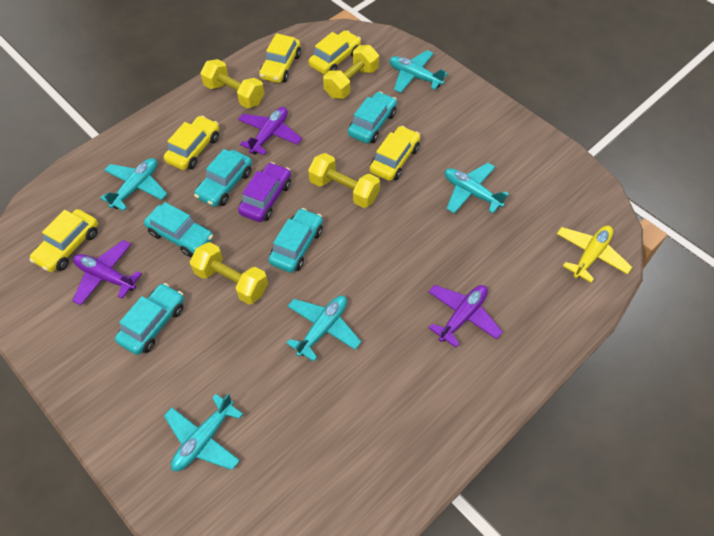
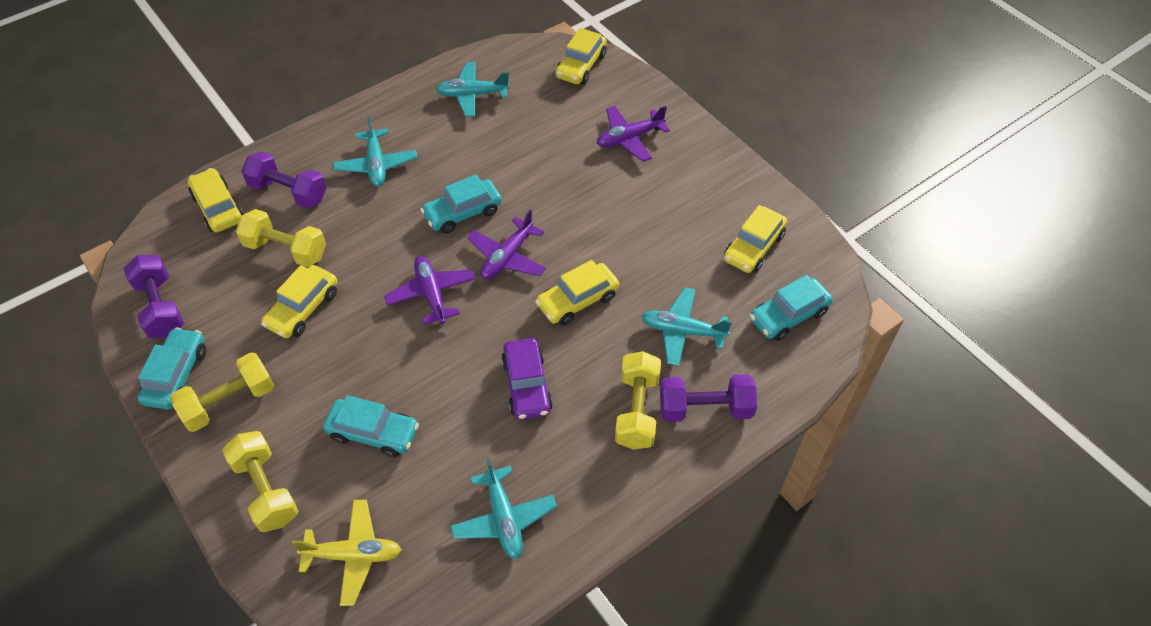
purple dumbbell: 0 -> 3
turquoise car: 5 -> 4
turquoise plane: 5 -> 4

